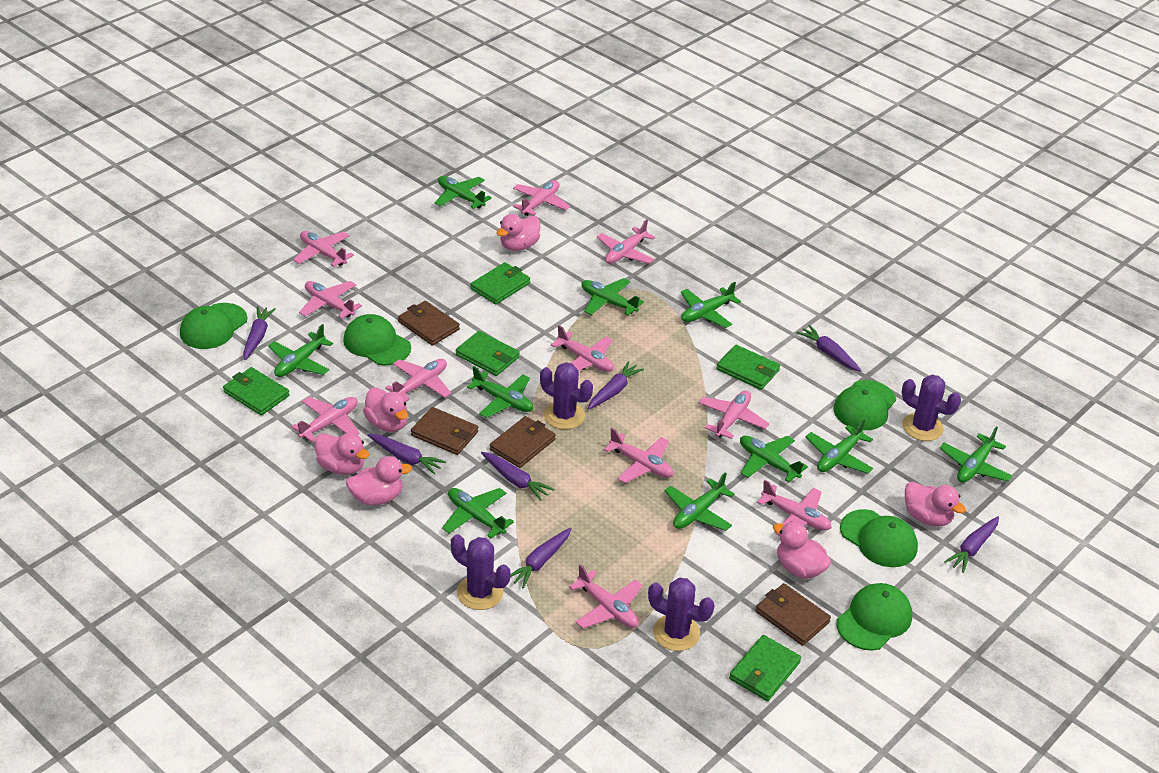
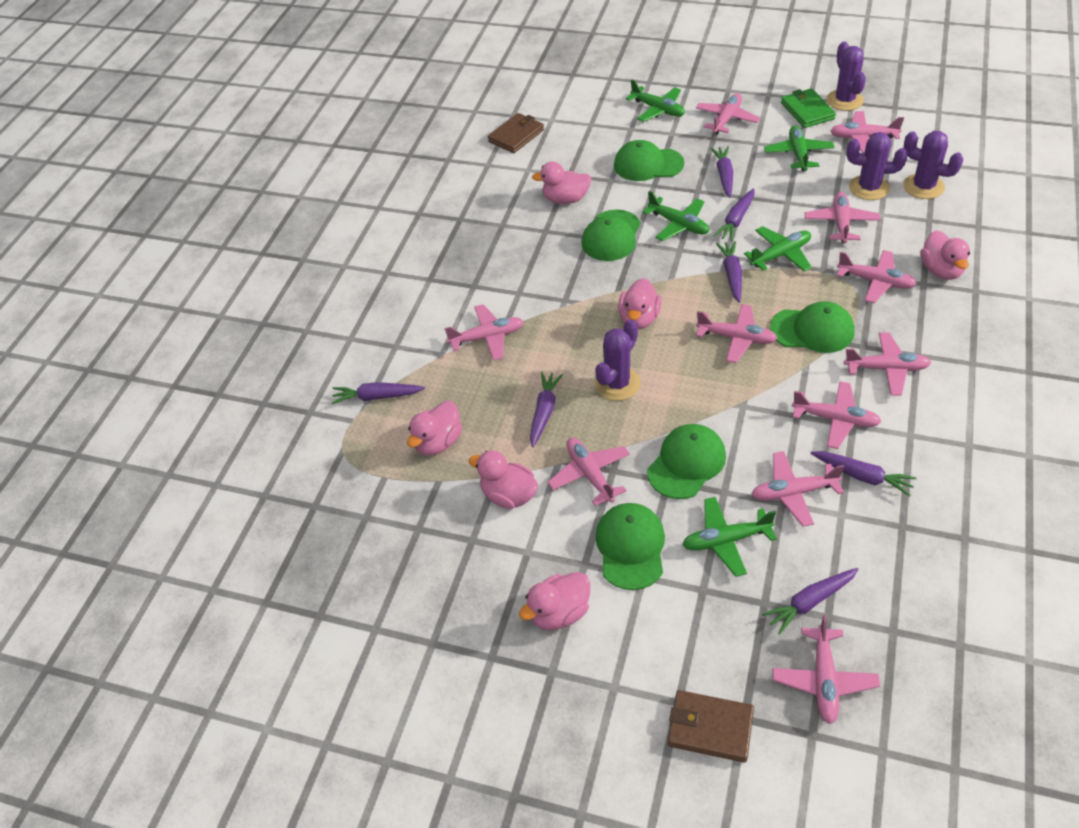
brown wallet: 4 -> 2
green plane: 10 -> 5
green wallet: 5 -> 1

